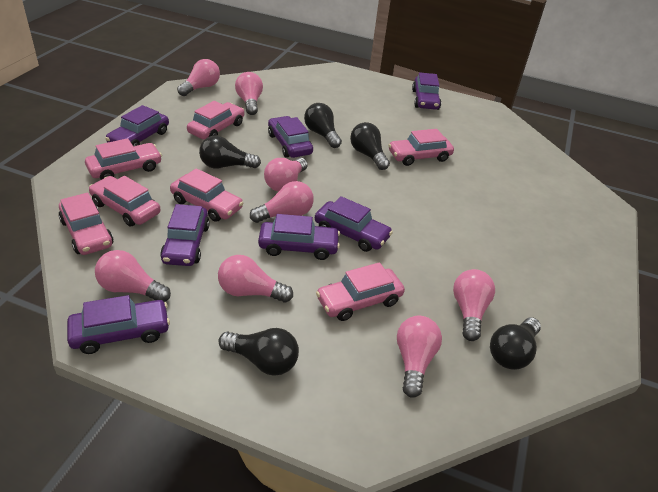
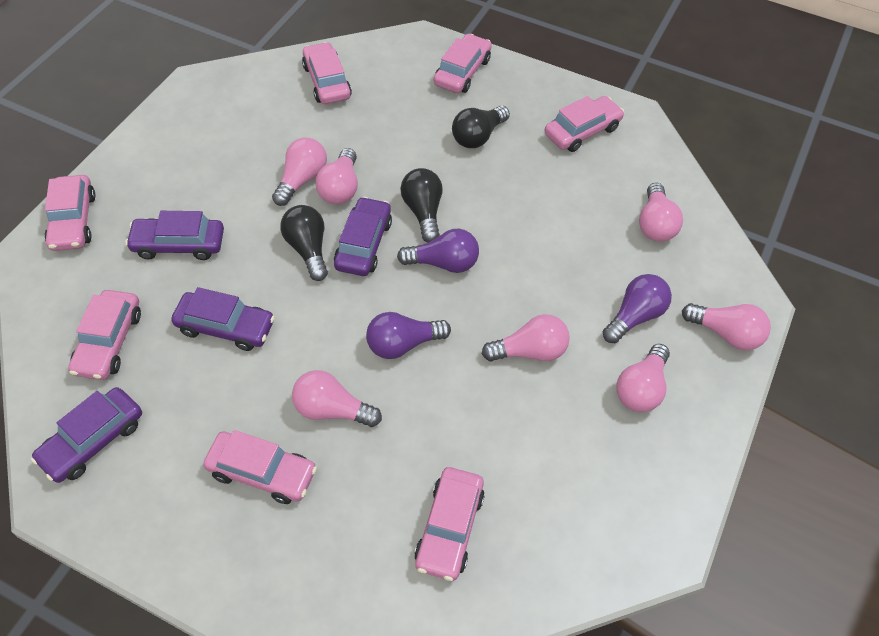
black light bulb: 5 -> 3
pink light bulb: 8 -> 7
purple car: 7 -> 4
purple light bulb: 0 -> 3

